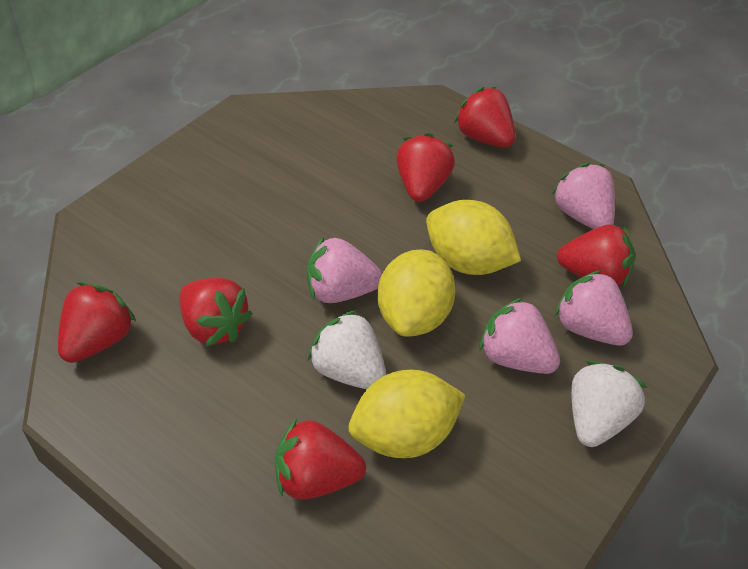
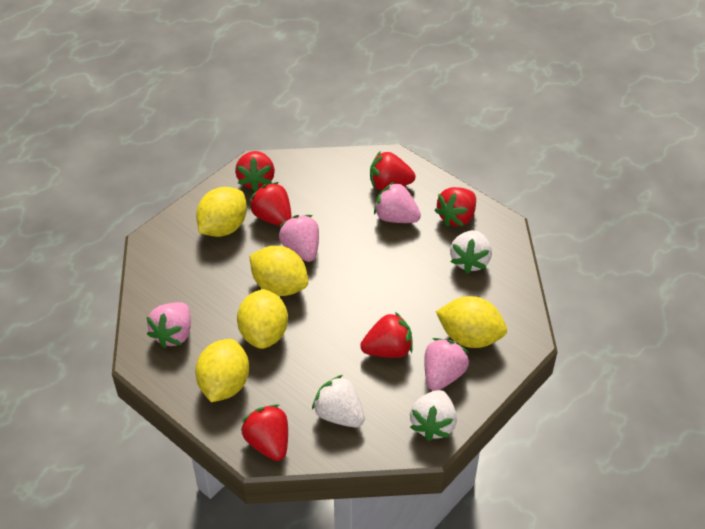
white strawberry: 2 -> 3
yellow lemon: 3 -> 5

